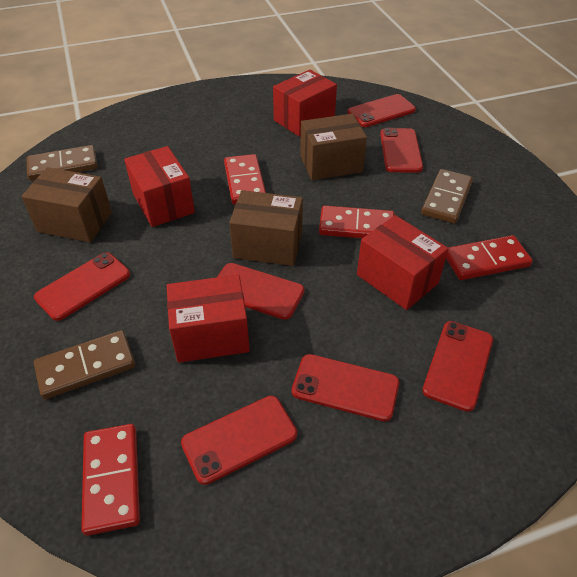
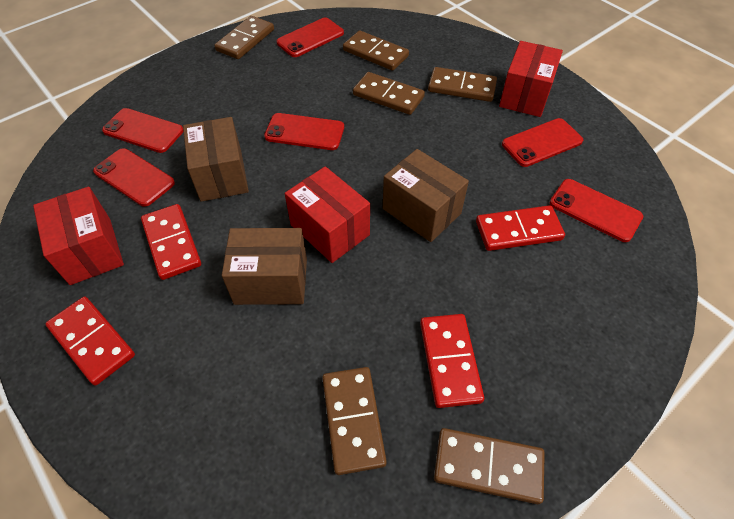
brown domino: 3 -> 6
red box: 4 -> 3
red phone: 7 -> 6

